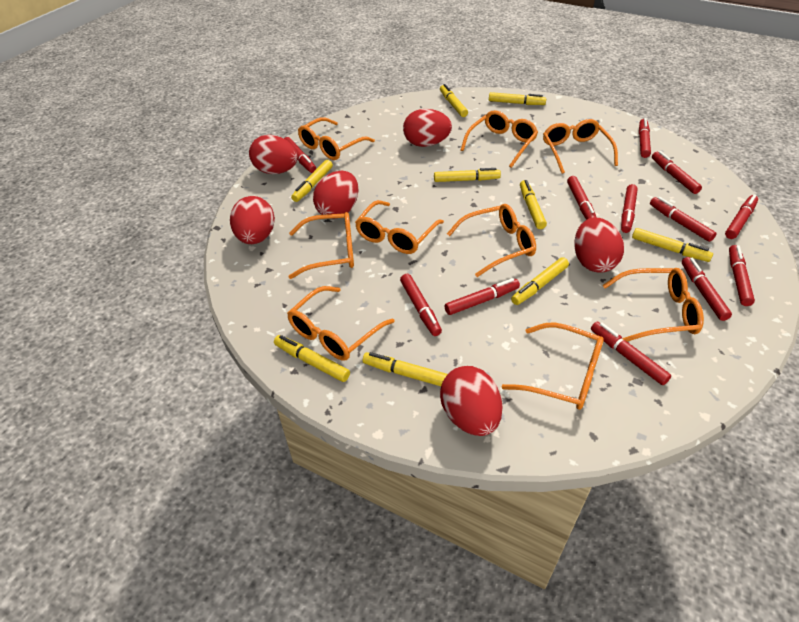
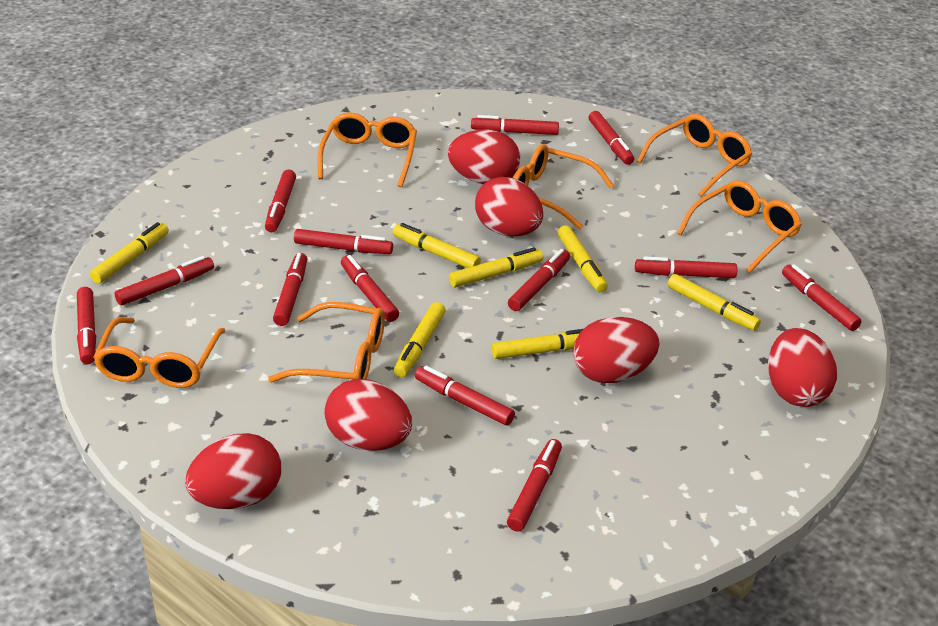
orange glasses: 9 -> 6
red marker: 12 -> 13
yellow marker: 9 -> 7

